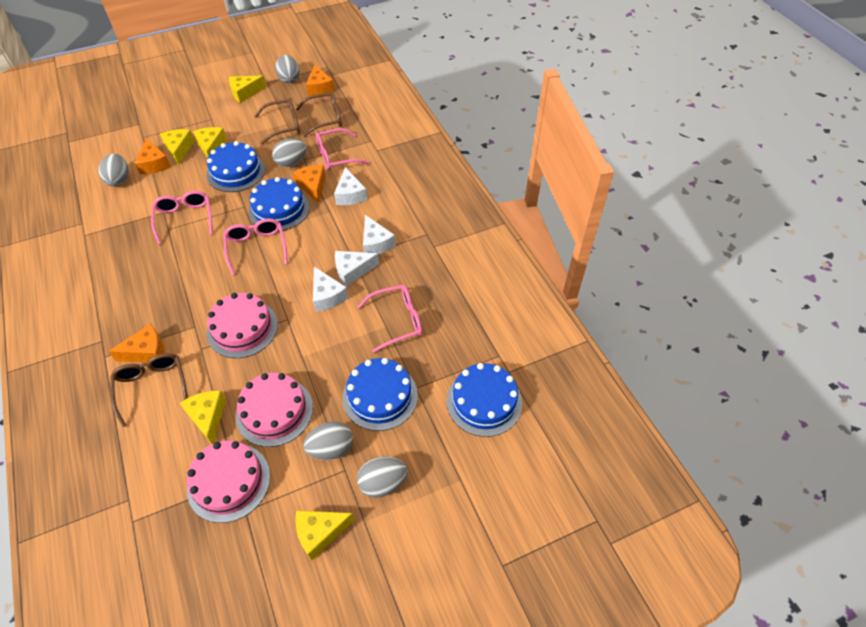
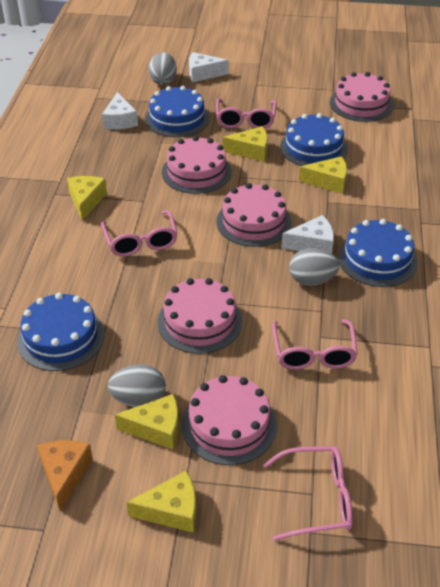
brown glasses: 3 -> 0
grey egg: 5 -> 3
orange cheese: 4 -> 1
pink cake: 3 -> 5
white cheese: 4 -> 3

